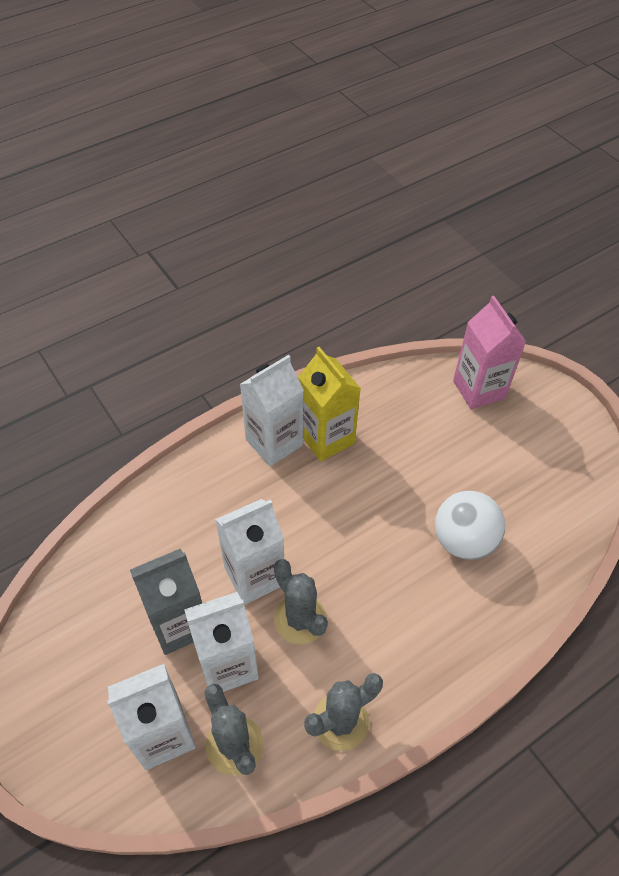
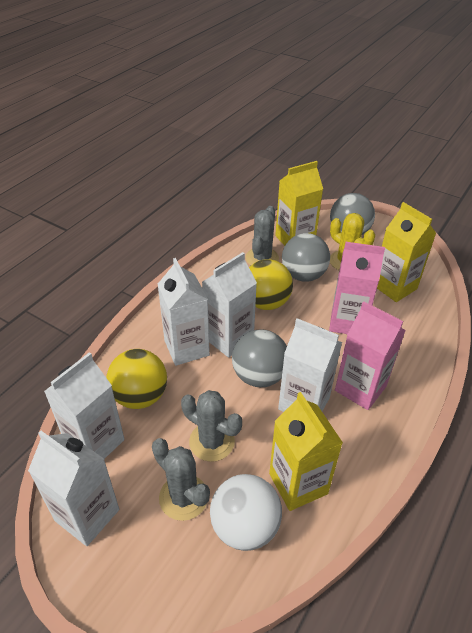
grey ball: 0 -> 3
grey carton: 1 -> 0
pink carton: 1 -> 2
white carton: 4 -> 5
yellow ball: 0 -> 2
yellow cactus: 0 -> 1
yellow carton: 1 -> 3

